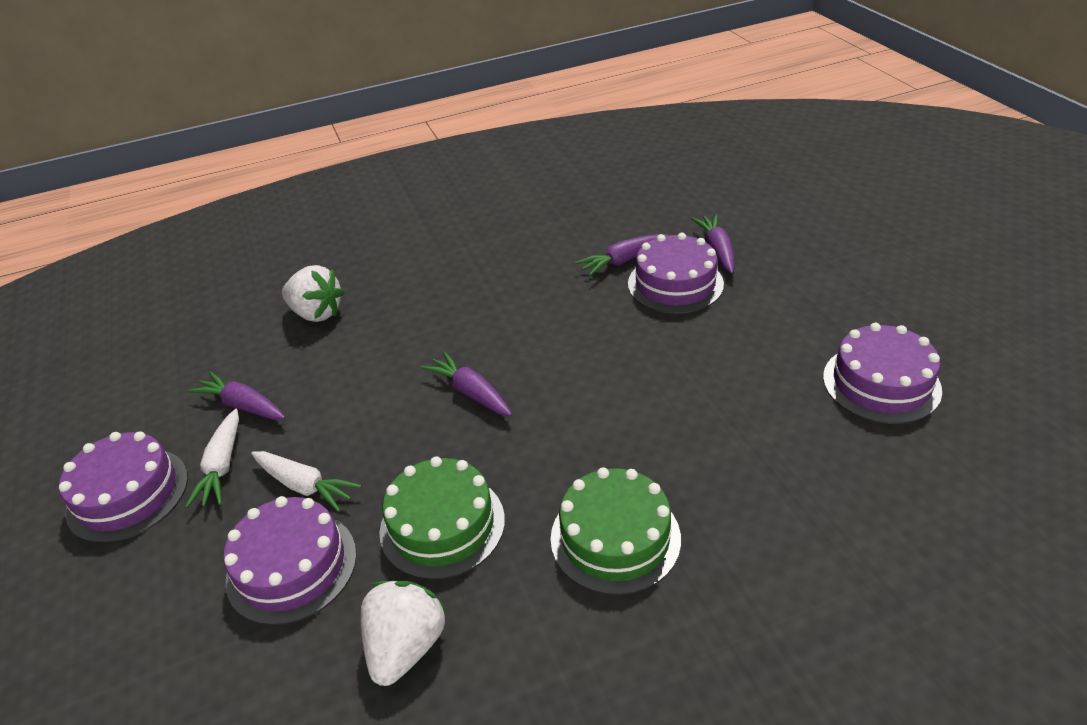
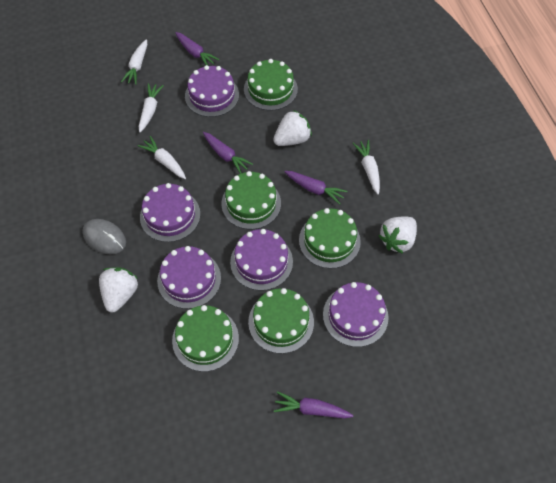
green cake: 2 -> 5
grey mouse: 0 -> 1
purple cake: 4 -> 5
white carrot: 2 -> 4
white strawberry: 2 -> 3

